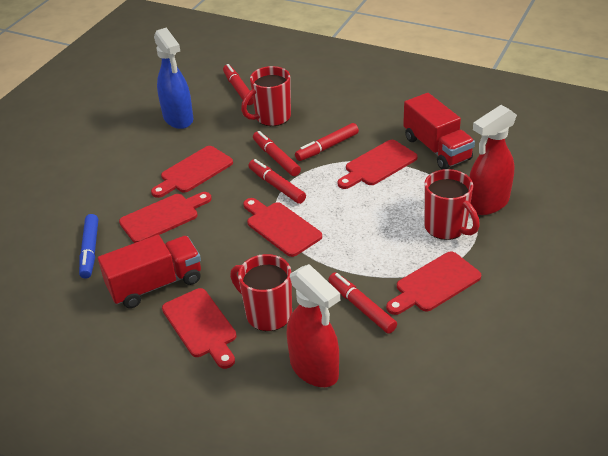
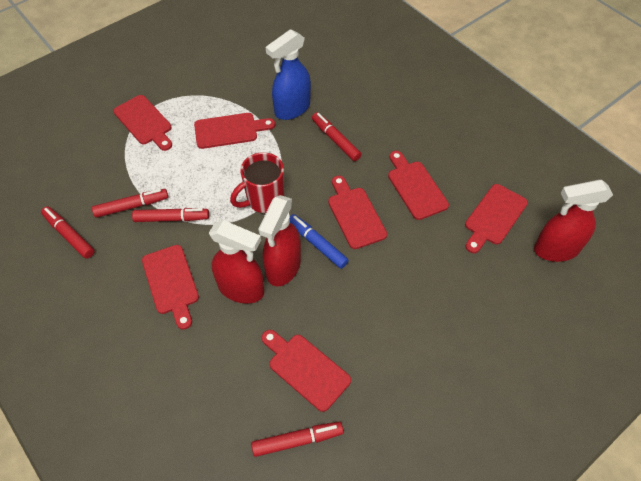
red cutting board: 6 -> 7
red mug: 3 -> 1
red spray bottle: 2 -> 3
red truck: 2 -> 0

